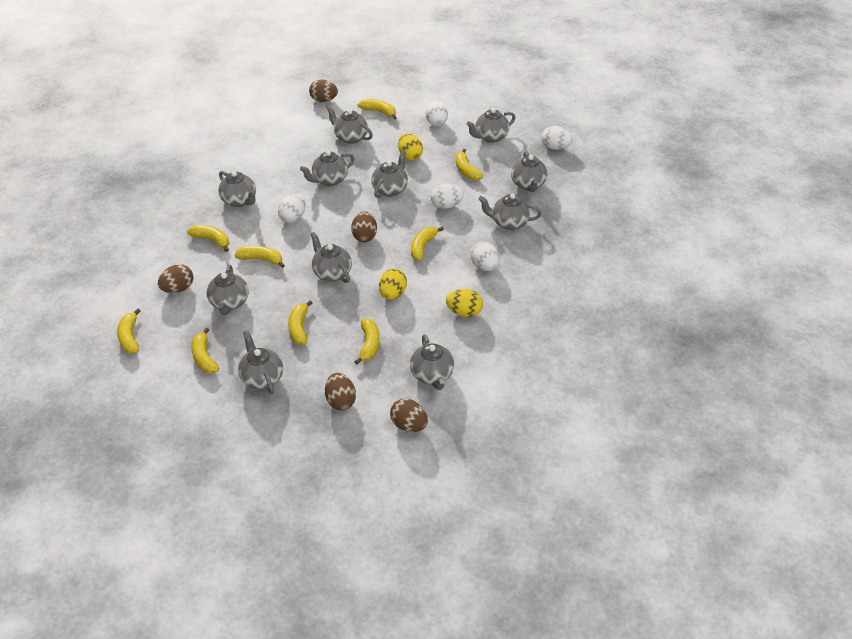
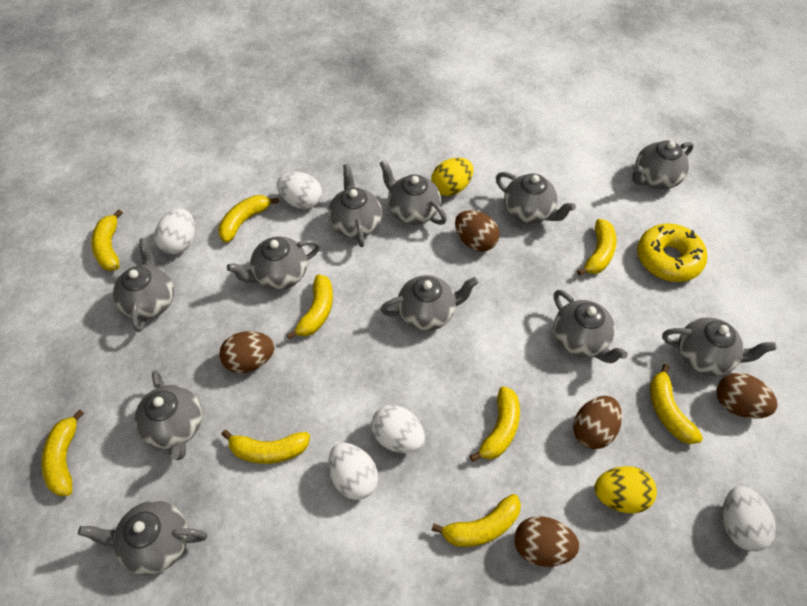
yellow donut: 0 -> 1
yellow egg: 3 -> 2

